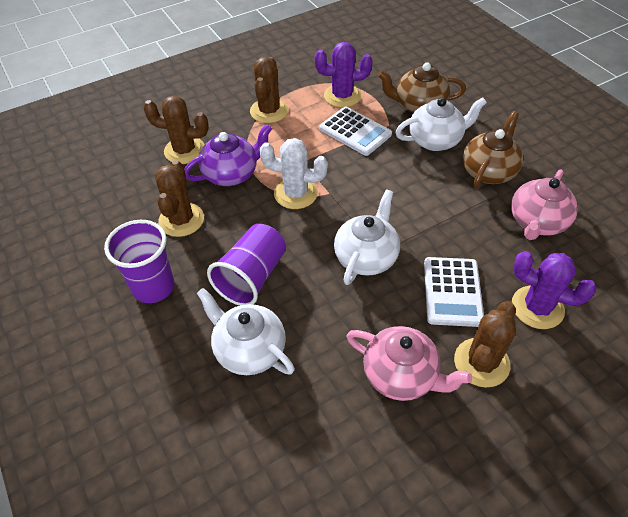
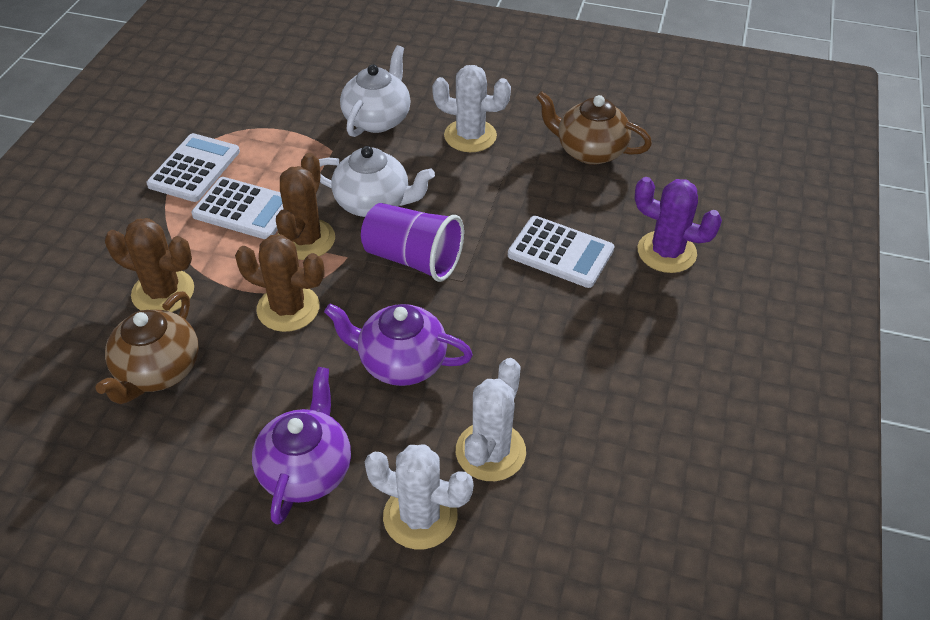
brown cactus: 4 -> 3
pink teapot: 2 -> 0
purple cactus: 2 -> 1
purple cup: 2 -> 1
purple teapot: 1 -> 2
white cactus: 1 -> 3
white calculator: 2 -> 3
white teapot: 3 -> 2

